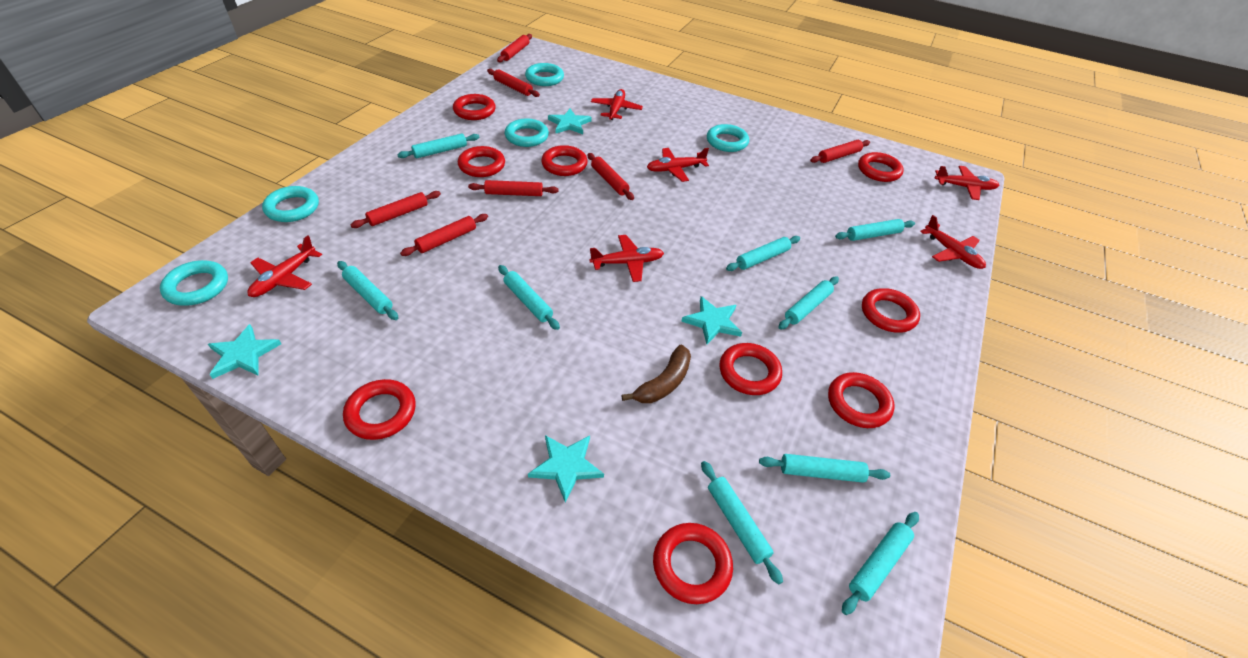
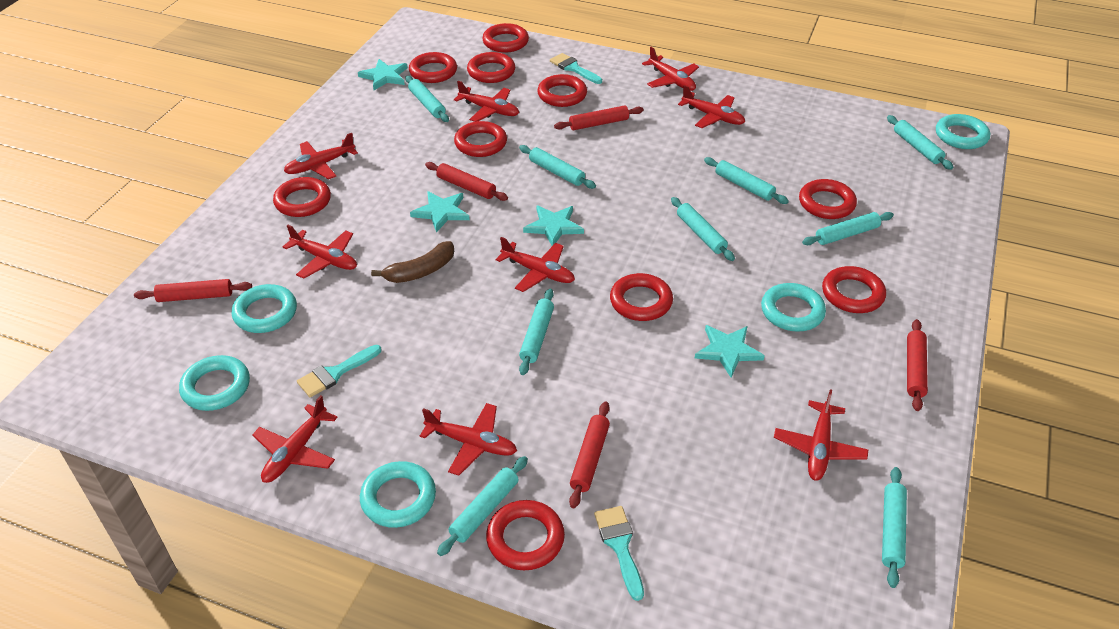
red plane: 6 -> 9
red ring: 9 -> 10
red rolling pin: 7 -> 5
turquoise brush: 0 -> 3

